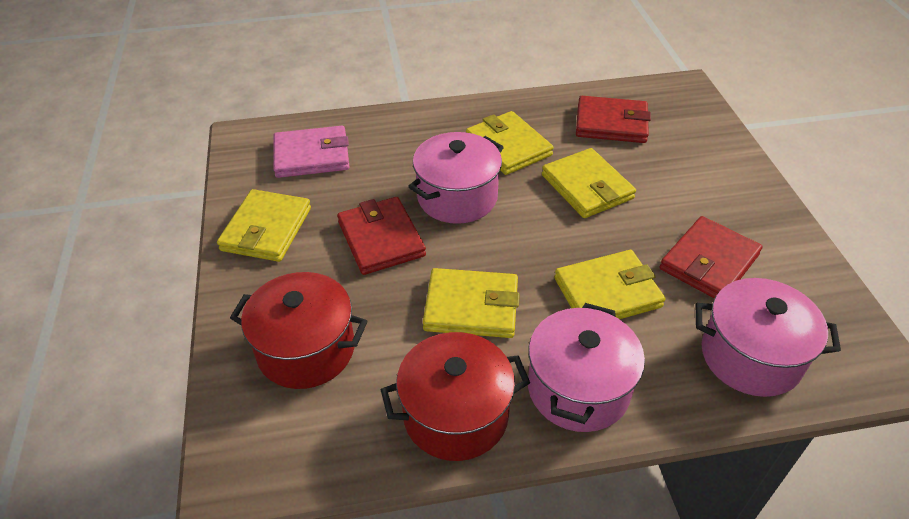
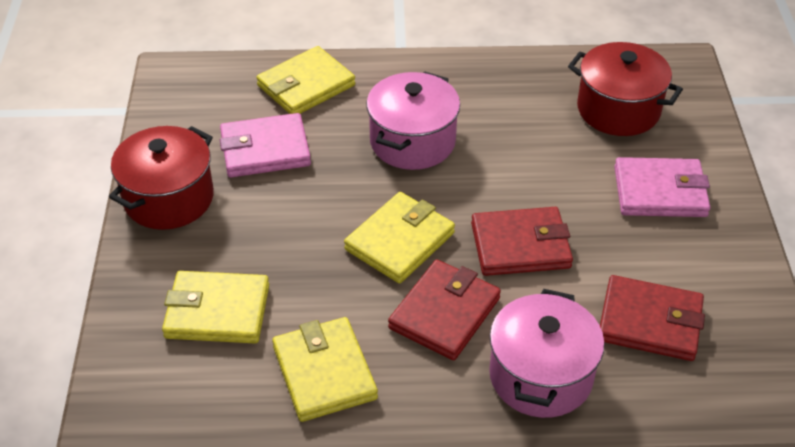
pink pot: 3 -> 2
pink wallet: 1 -> 2
yellow wallet: 5 -> 4

